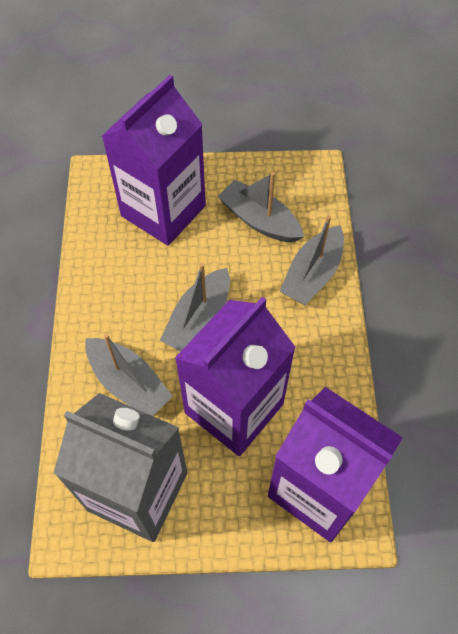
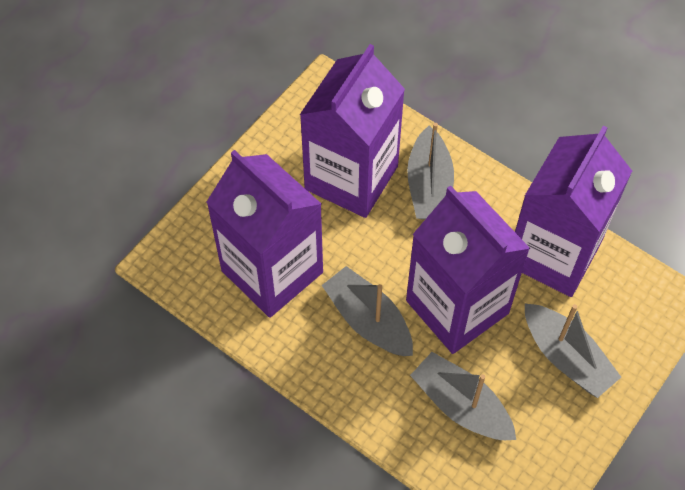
grey carton: 1 -> 0
purple carton: 3 -> 4

